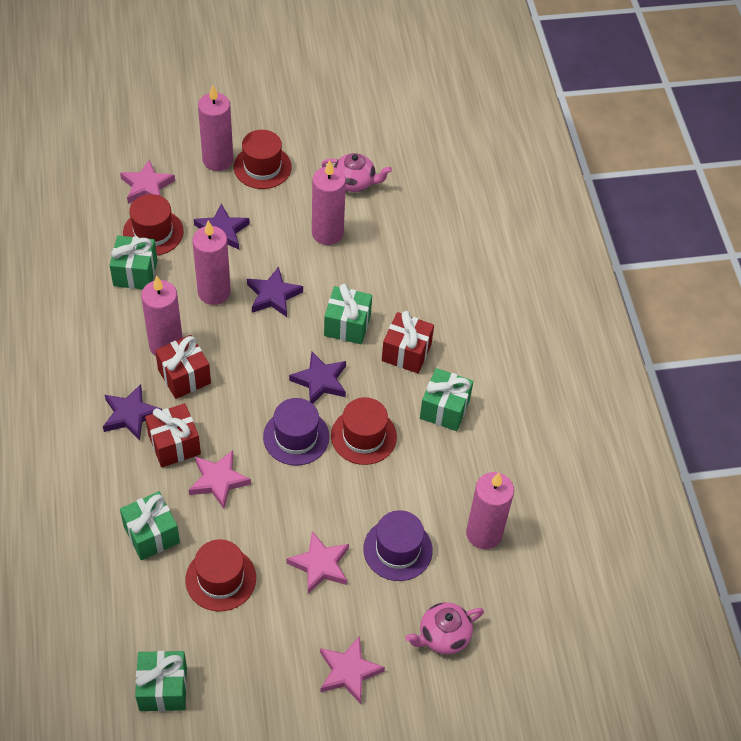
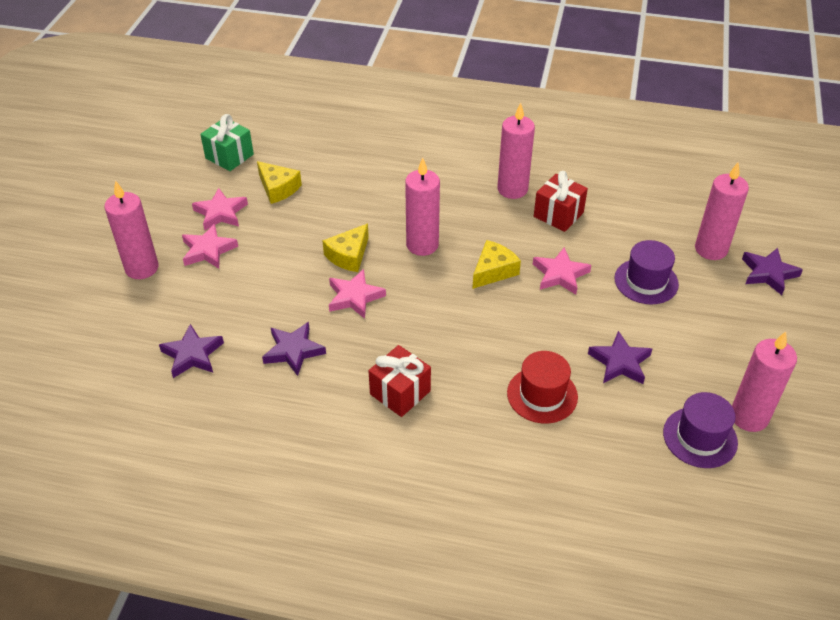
green gift: 5 -> 1
pink teapot: 2 -> 0
red gift: 3 -> 2
red hat: 4 -> 1
yellow cheese: 0 -> 3

